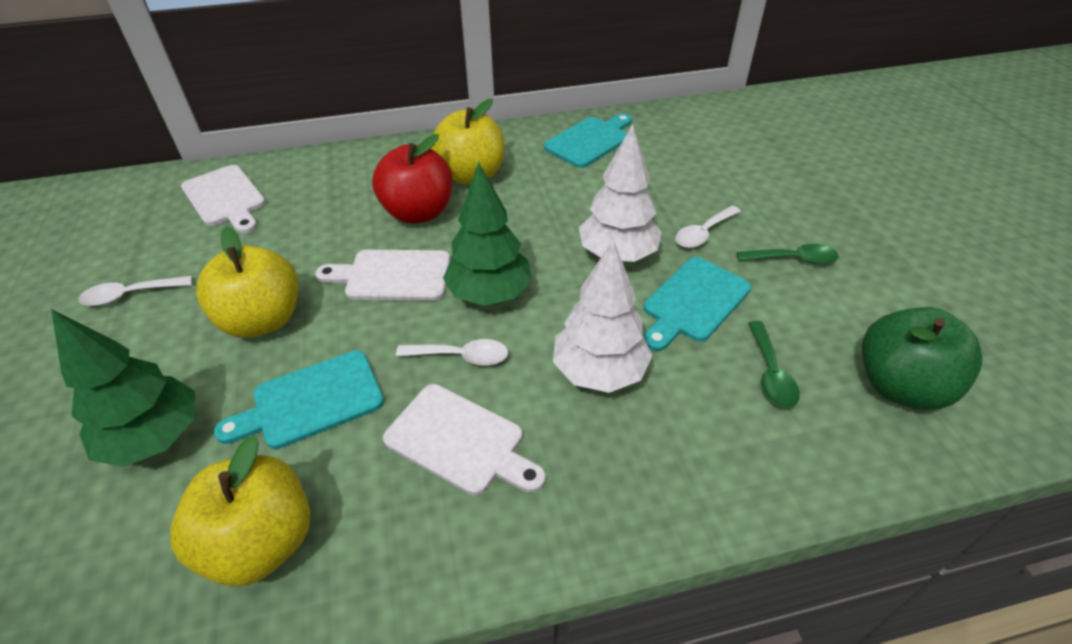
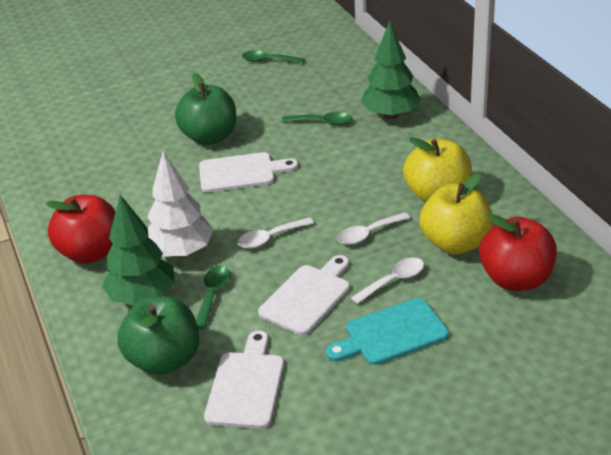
green apple: 1 -> 2
green spoon: 2 -> 3
red apple: 1 -> 2
turquoise cutting board: 3 -> 1
white tree: 2 -> 1
yellow apple: 3 -> 2

